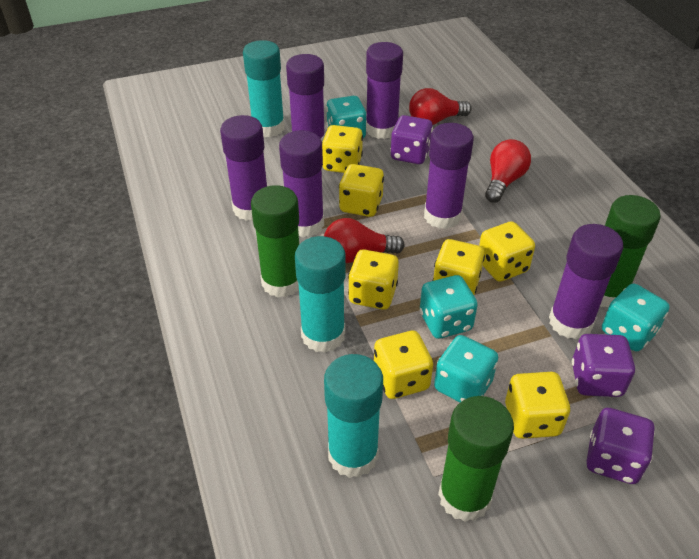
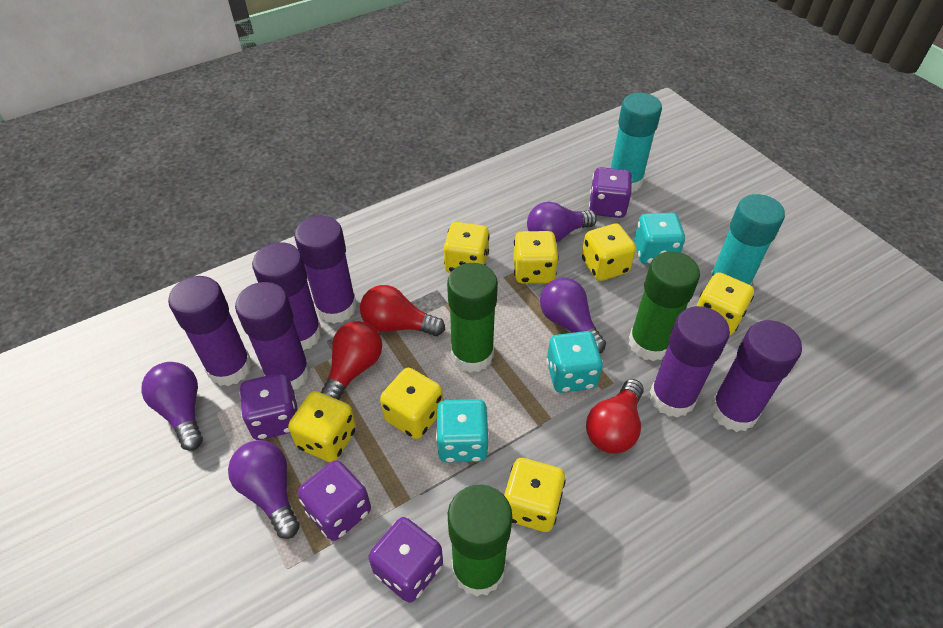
purple dice: 3 -> 4
purple light bulb: 0 -> 4
turquoise dice: 4 -> 3
turquoise glue stick: 3 -> 2

